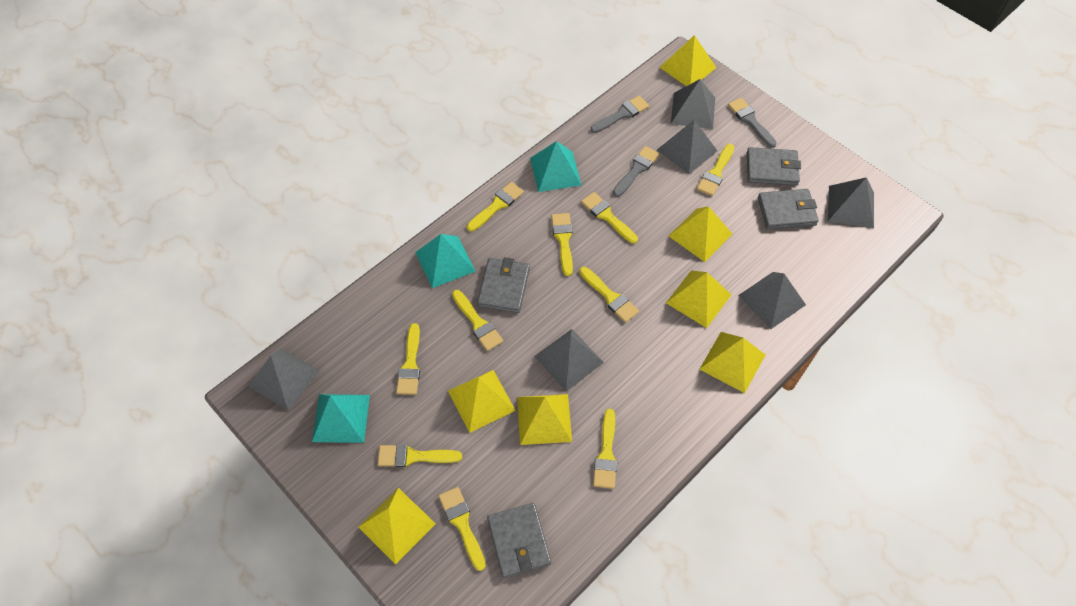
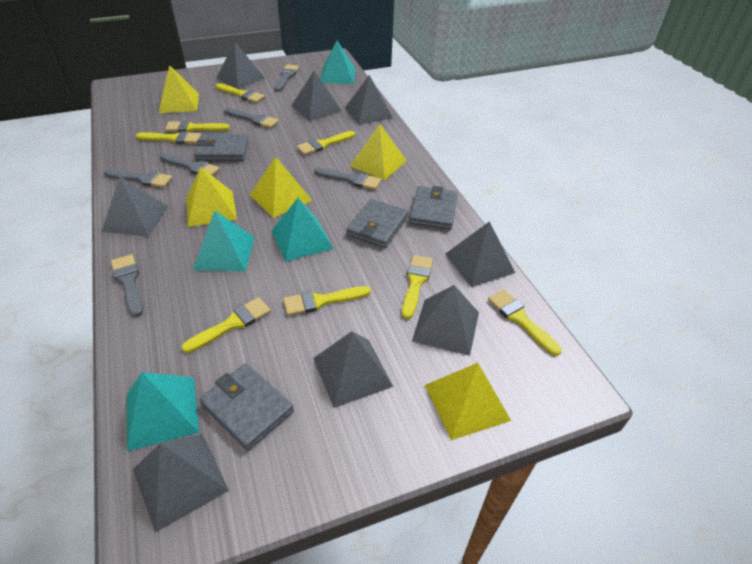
grey brush: 3 -> 6
grey pyramid: 6 -> 8
turquoise pyramid: 3 -> 4
yellow brush: 10 -> 8
yellow pyramid: 7 -> 5

